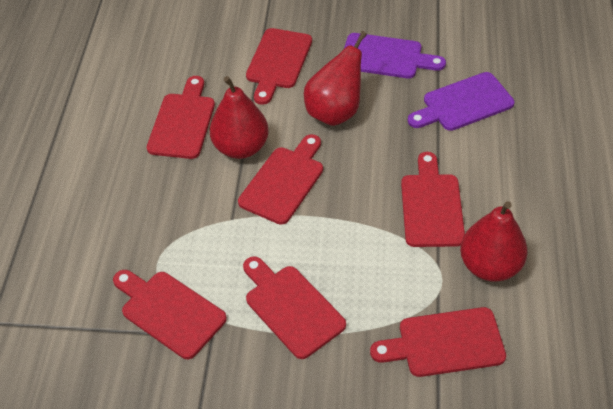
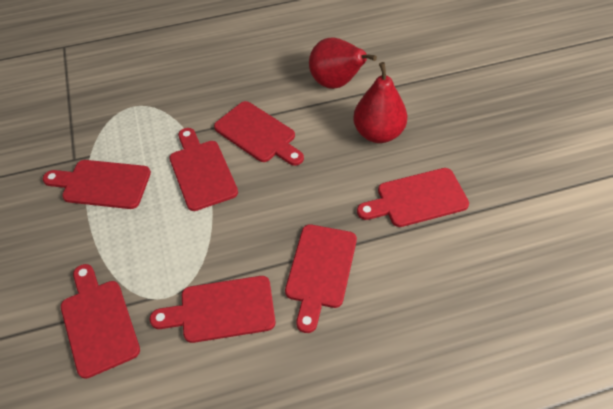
purple cutting board: 2 -> 0
red pear: 3 -> 2

